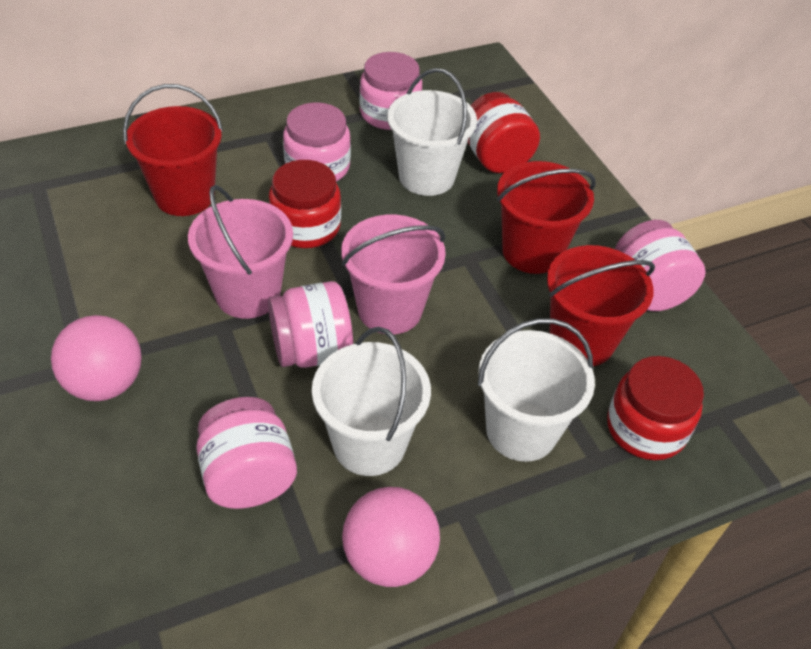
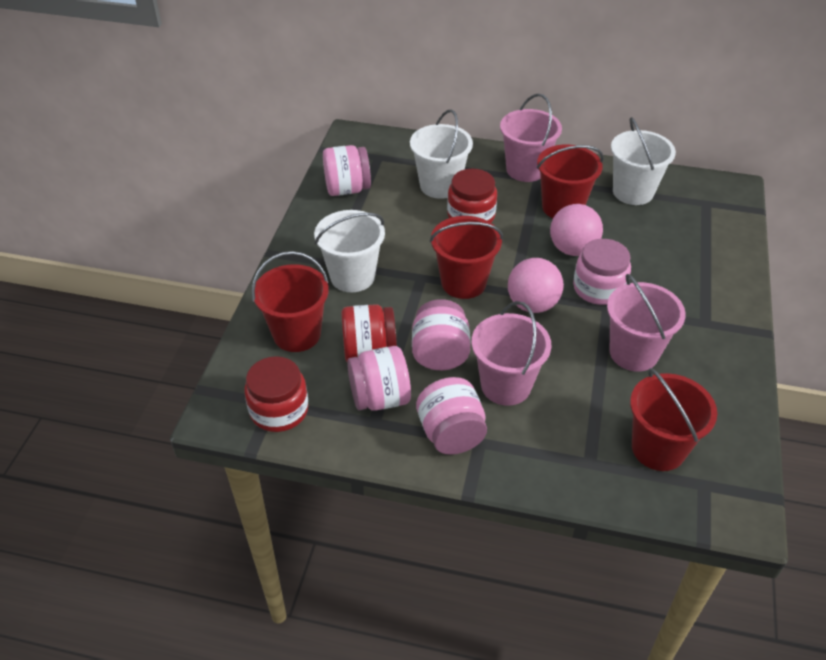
pink bucket: 2 -> 3
red bucket: 3 -> 4

